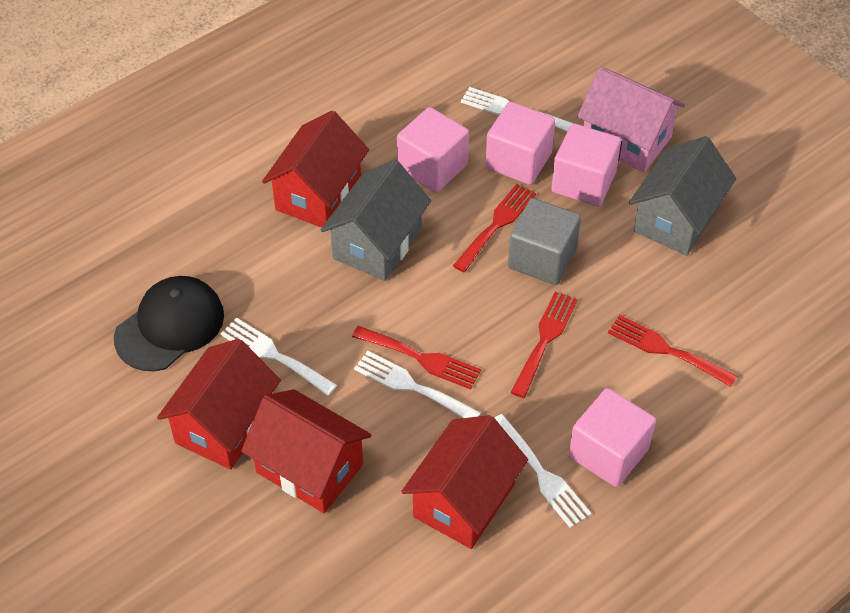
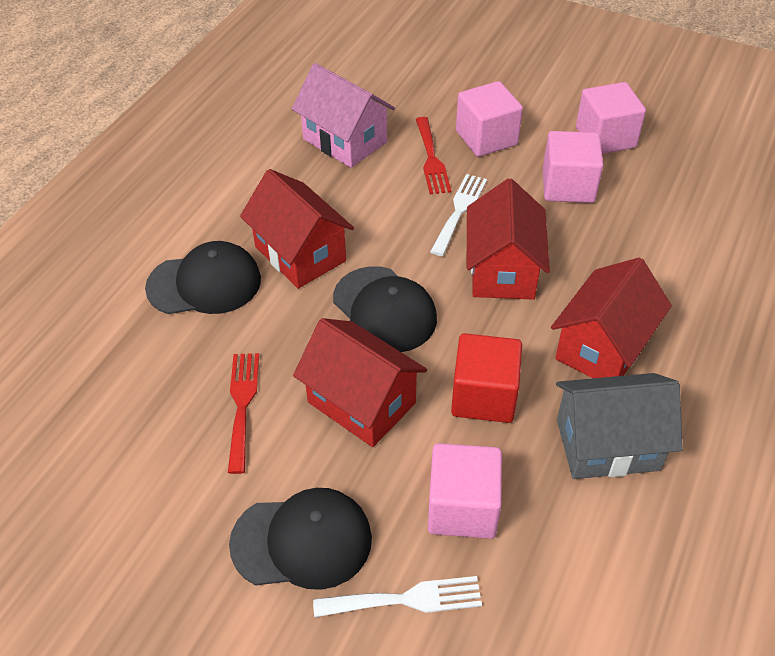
black cap: 1 -> 3
grey cube: 1 -> 0
grey house: 2 -> 1
red cube: 0 -> 1
red fork: 4 -> 2
white fork: 4 -> 2

